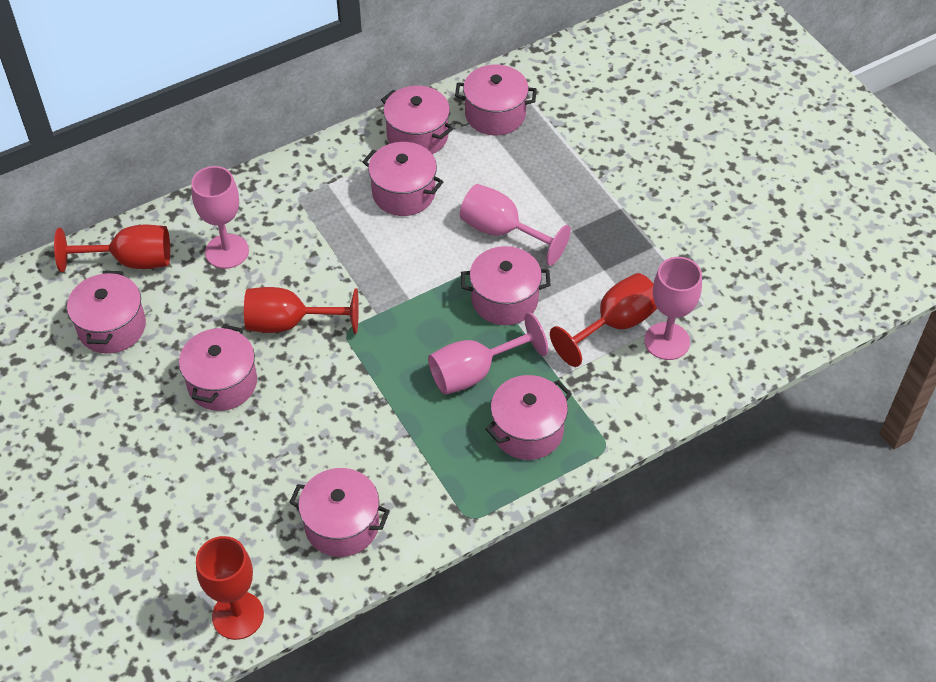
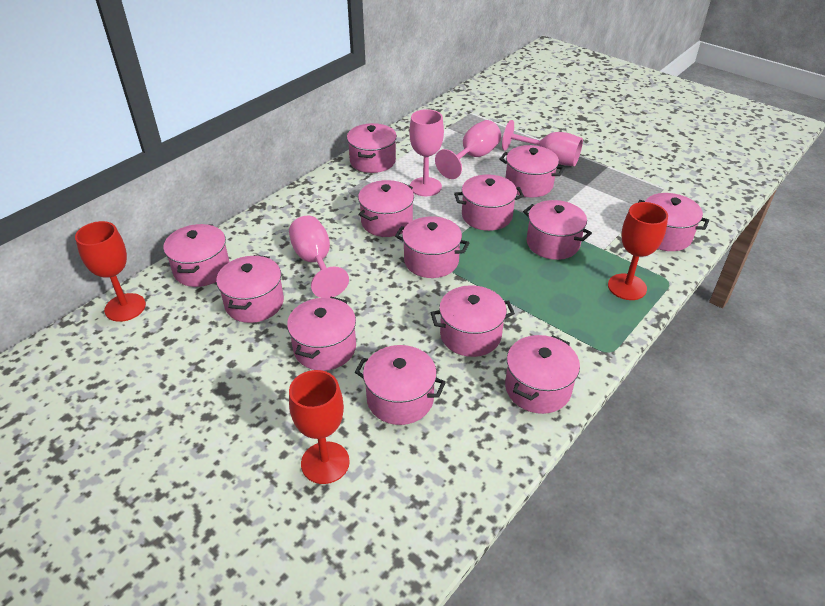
pink pot: 8 -> 13
red goblet: 4 -> 3

